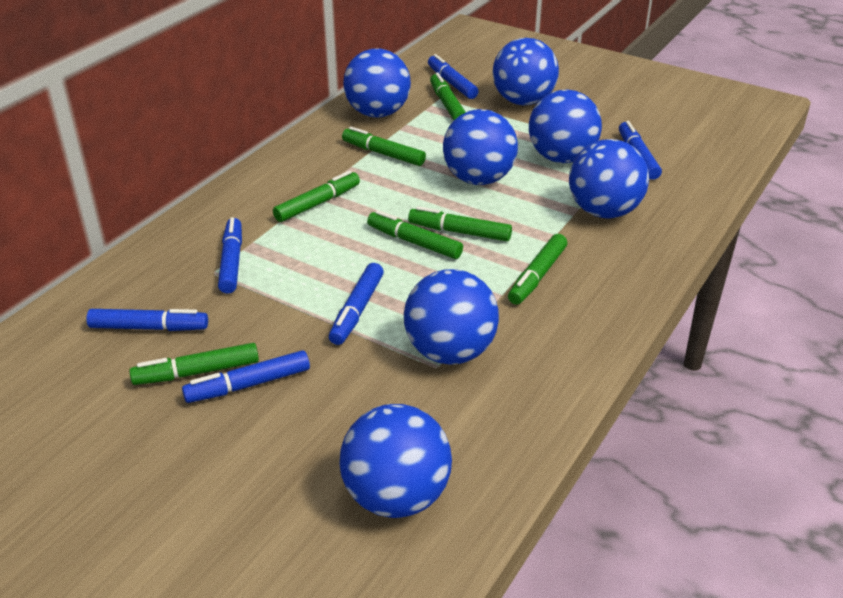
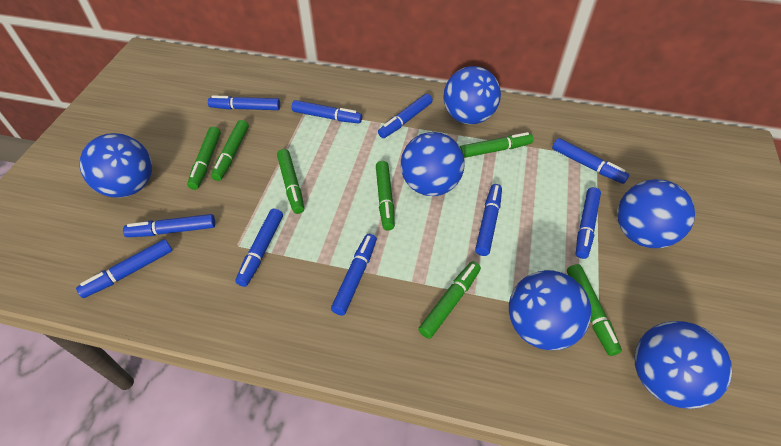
blue ball: 7 -> 6
blue marker: 6 -> 10

